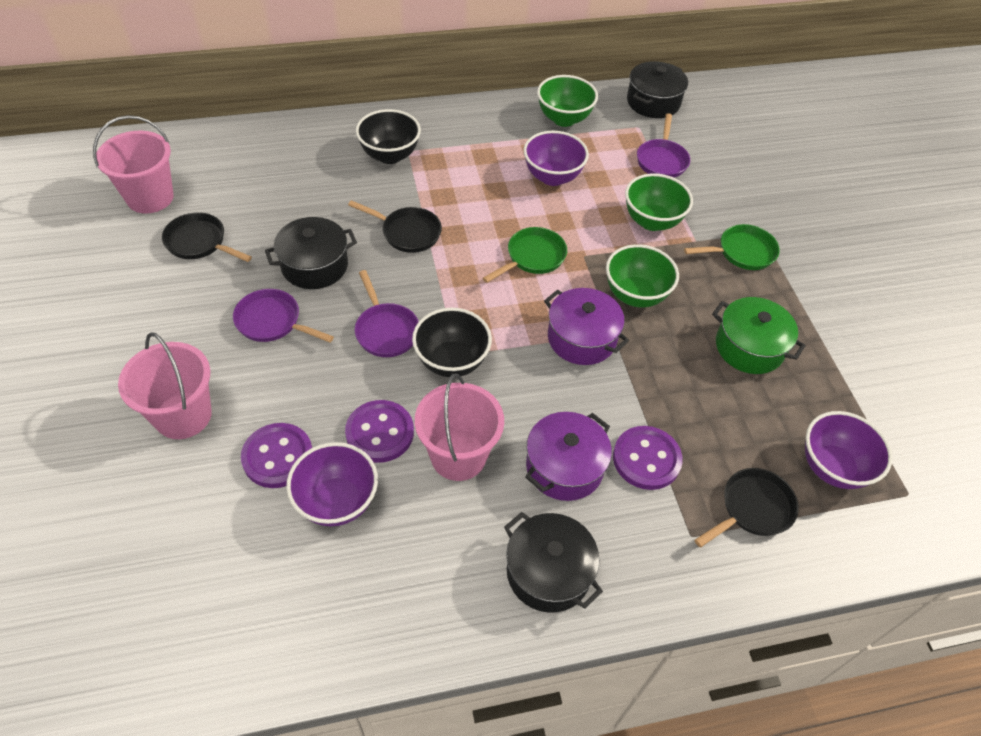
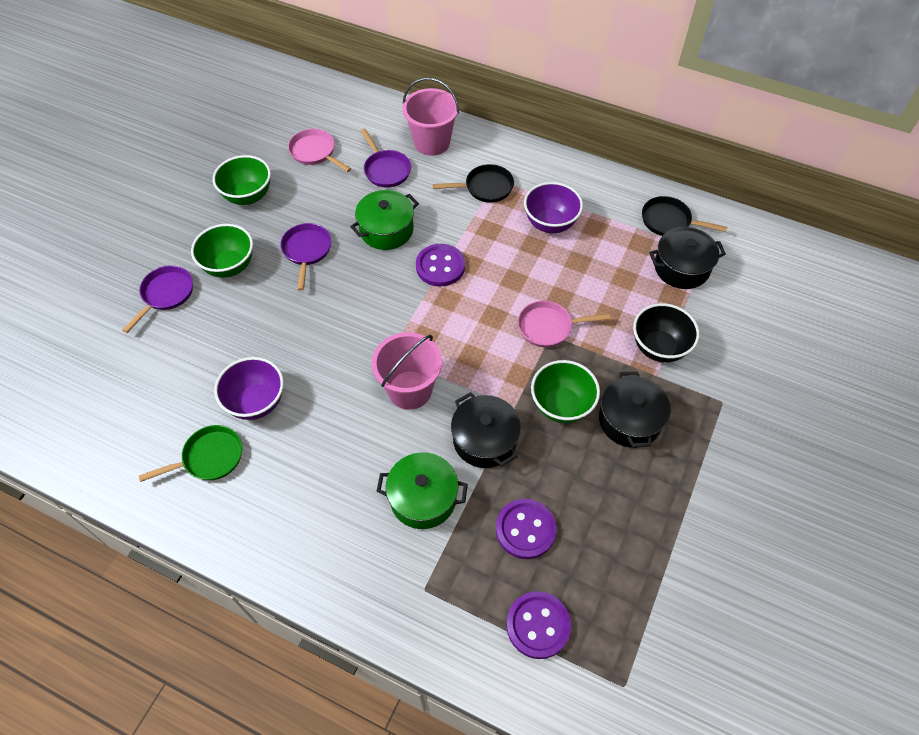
black bowl: 2 -> 1
black pan: 3 -> 2
green pan: 2 -> 1
green pot: 1 -> 2
pink bucket: 3 -> 2
pink pan: 0 -> 2
purple bowl: 3 -> 2
purple pot: 2 -> 0

